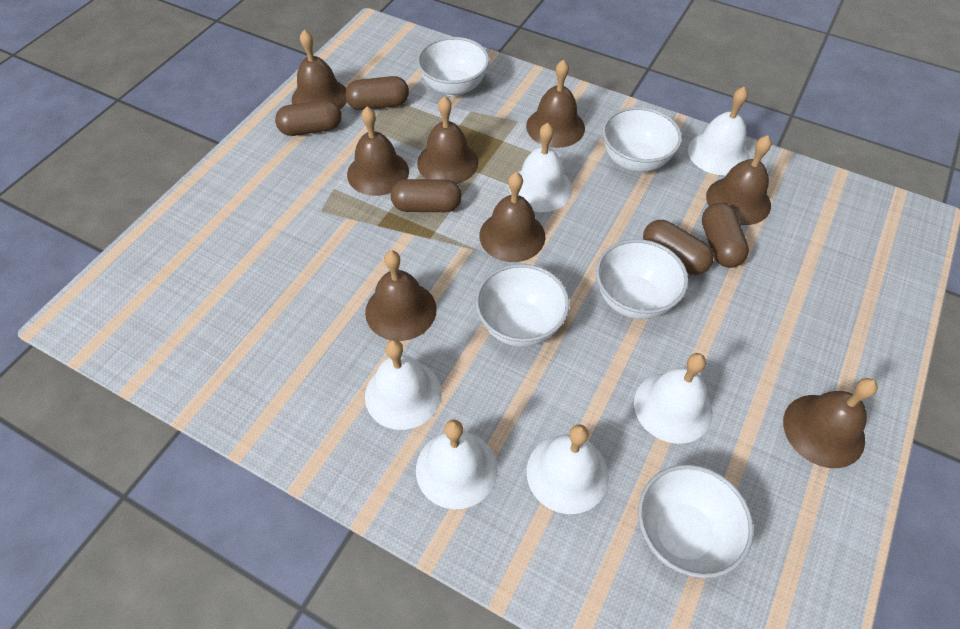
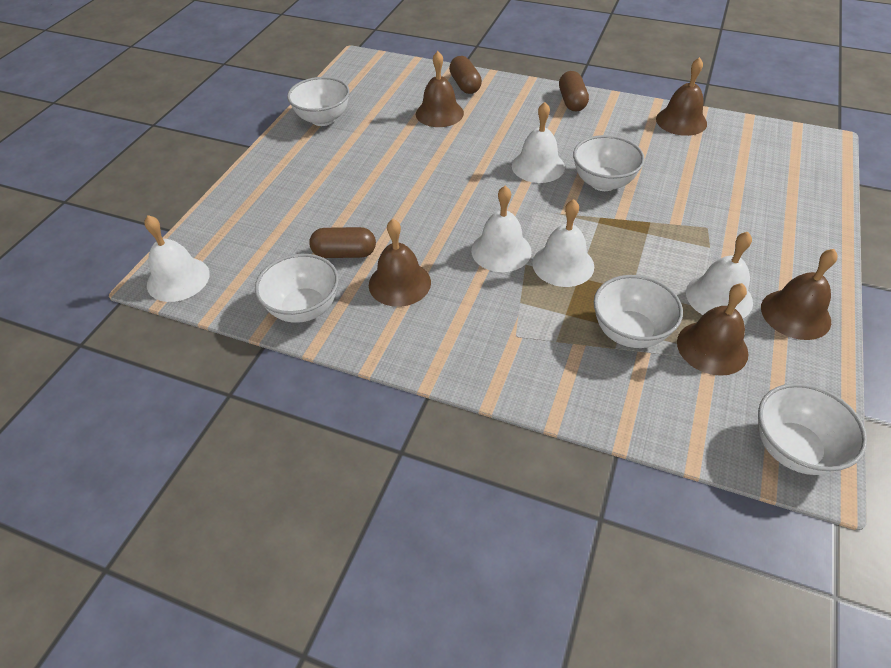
brown bell: 8 -> 5
brown capsule: 5 -> 3
white bell: 6 -> 5

